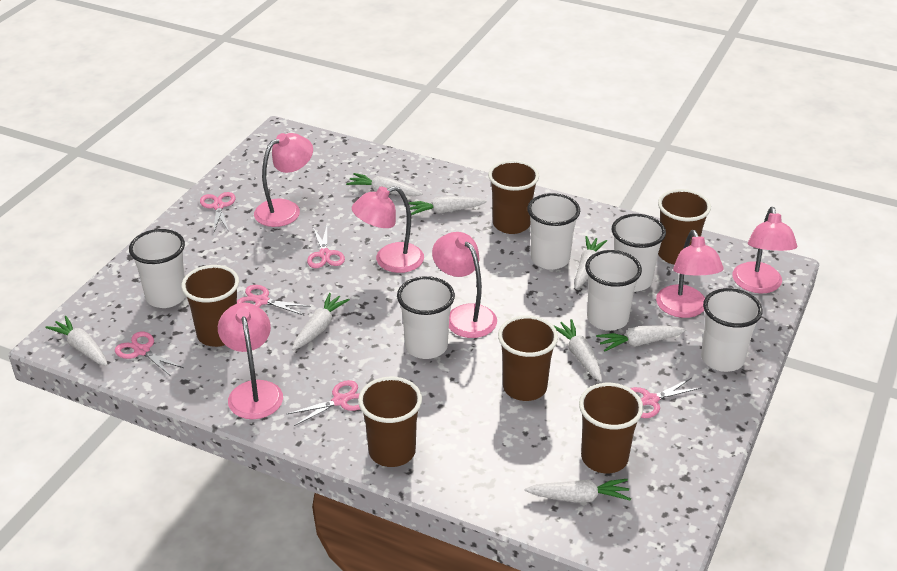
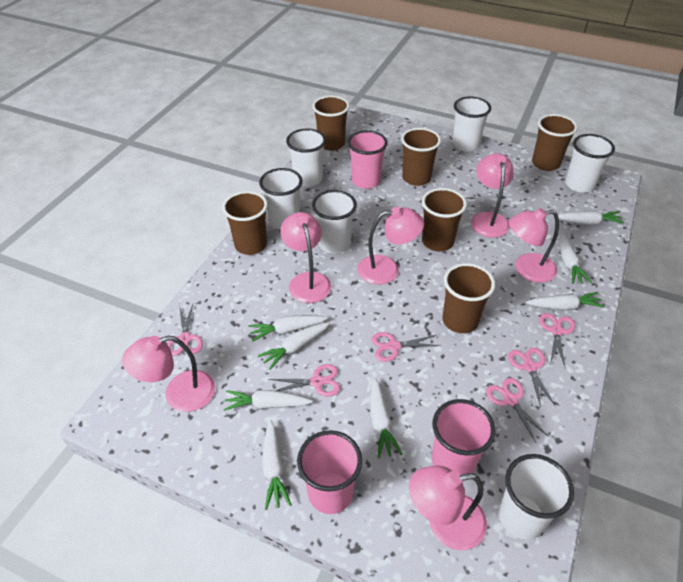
pink cup: 0 -> 3

